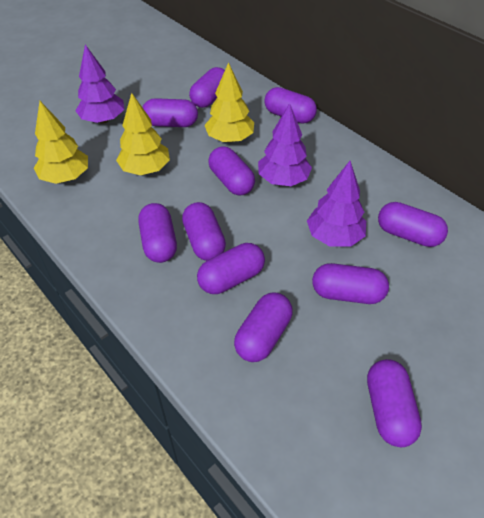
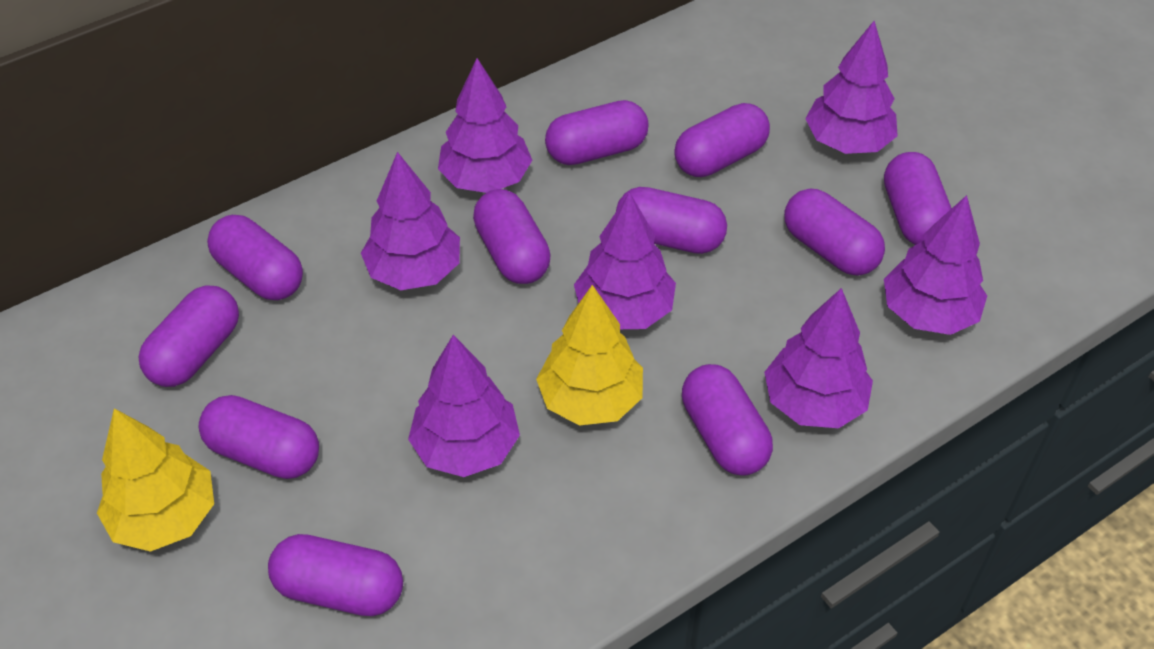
purple tree: 3 -> 7
yellow tree: 3 -> 2

